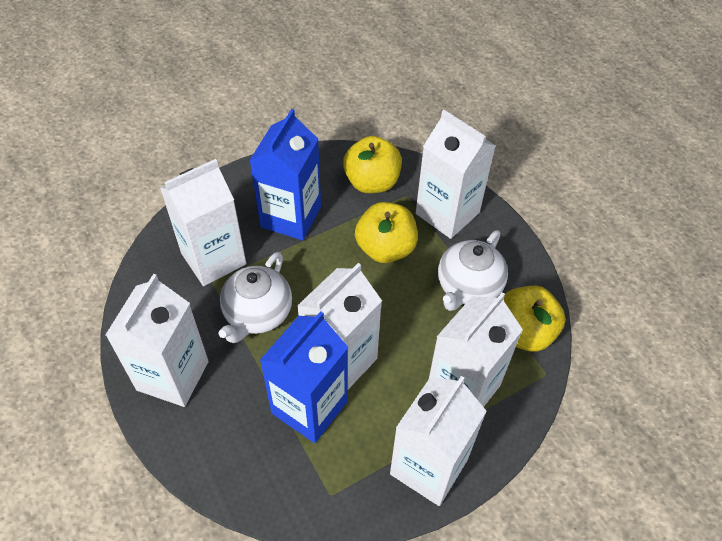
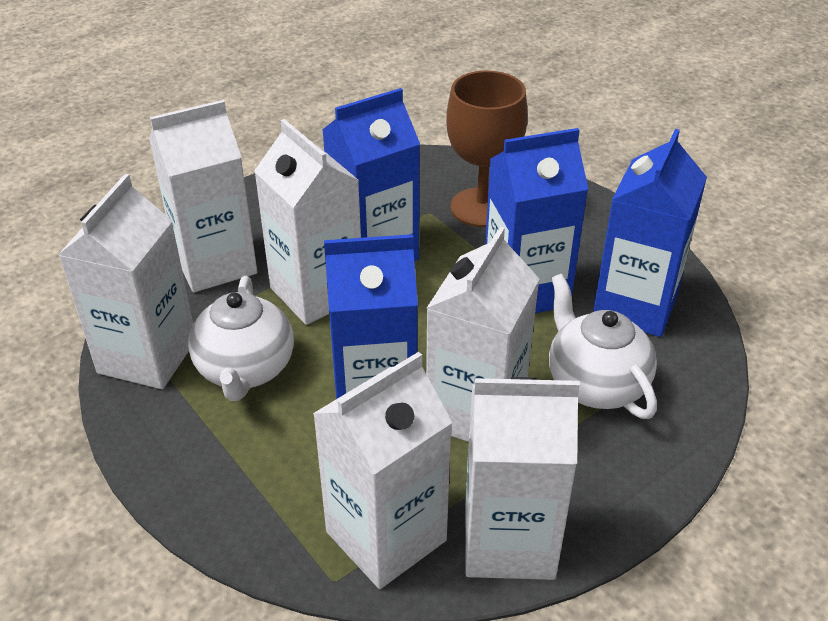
blue carton: 2 -> 4
brown goblet: 0 -> 1
yellow apple: 3 -> 0

